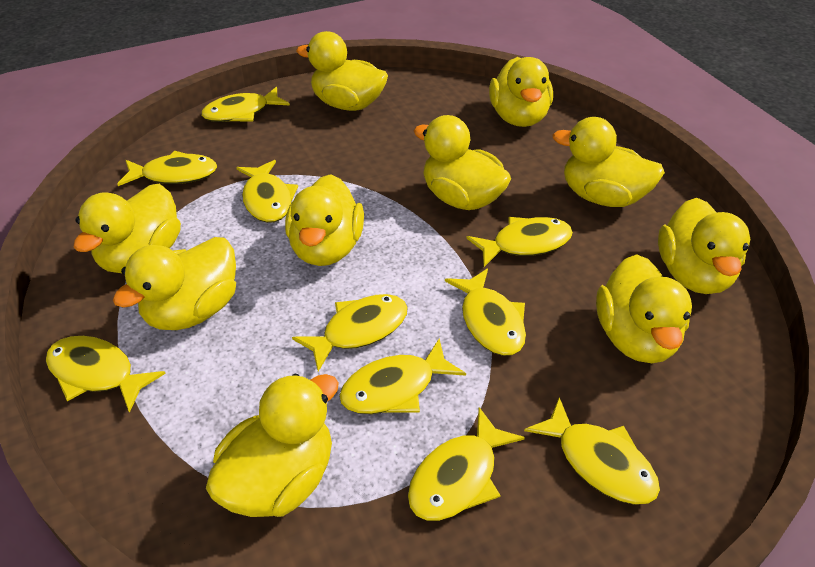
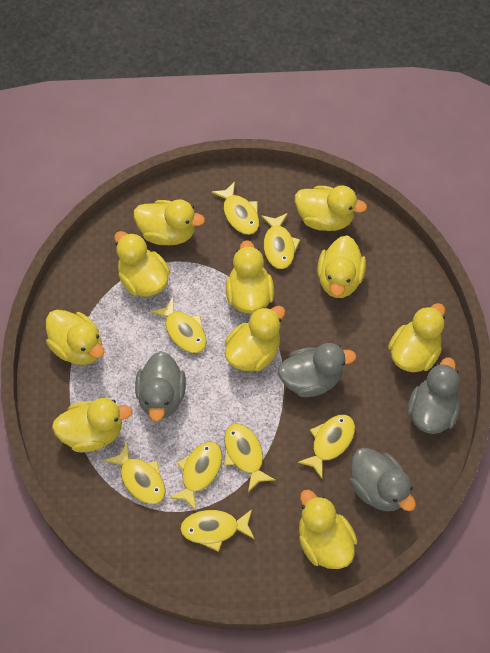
grey duck: 0 -> 4
yellow fish: 10 -> 8

